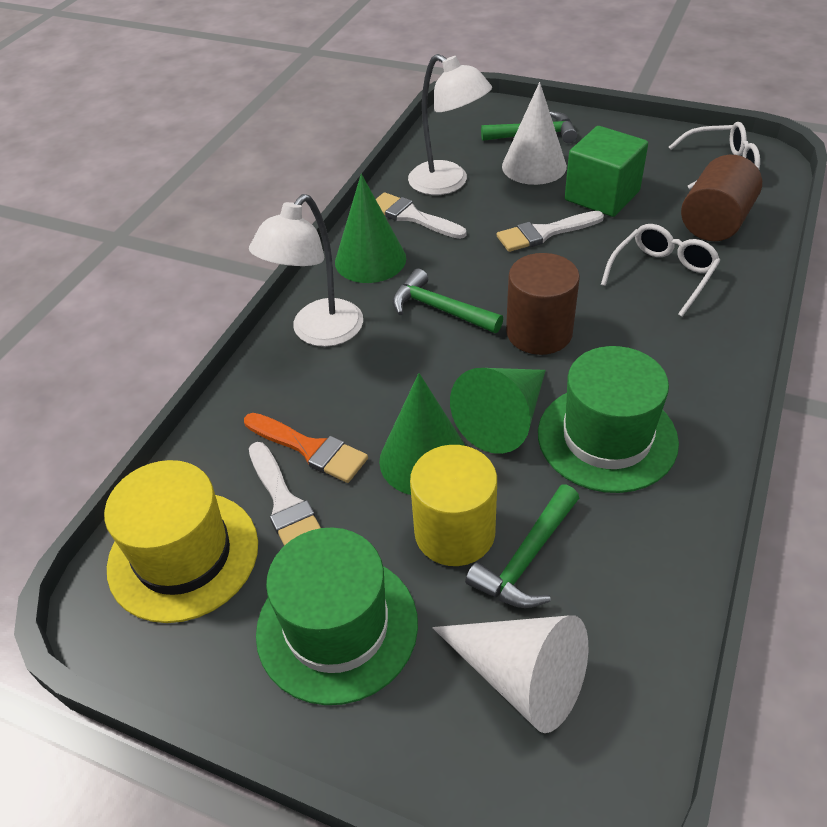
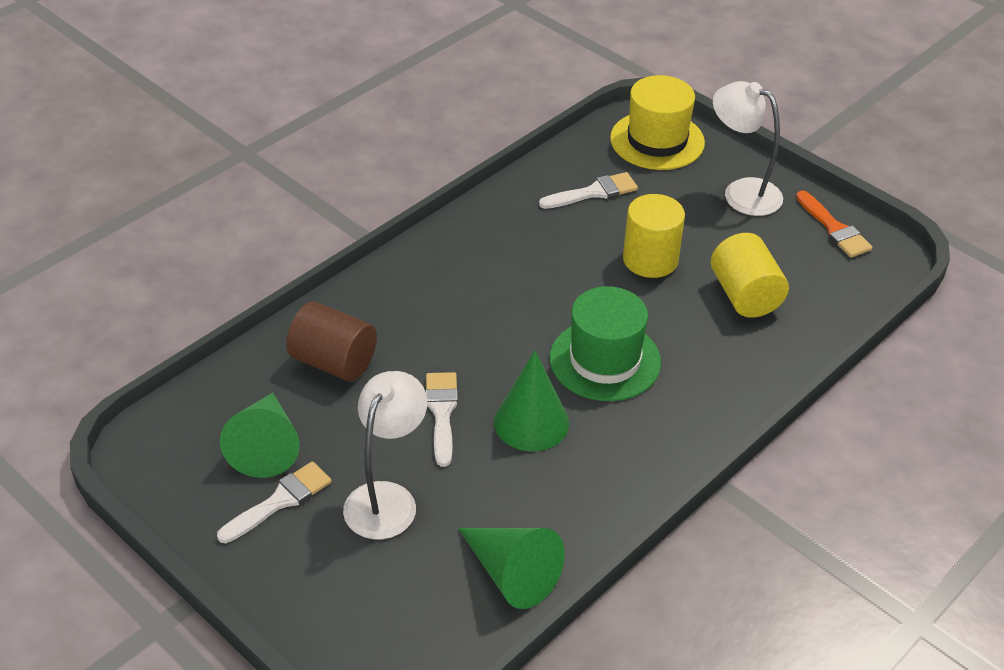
brown cylinder: 2 -> 1
green cube: 1 -> 0
green hammer: 3 -> 0
green hat: 2 -> 1
white cone: 2 -> 0
white glasses: 2 -> 0
yellow cylinder: 1 -> 2

